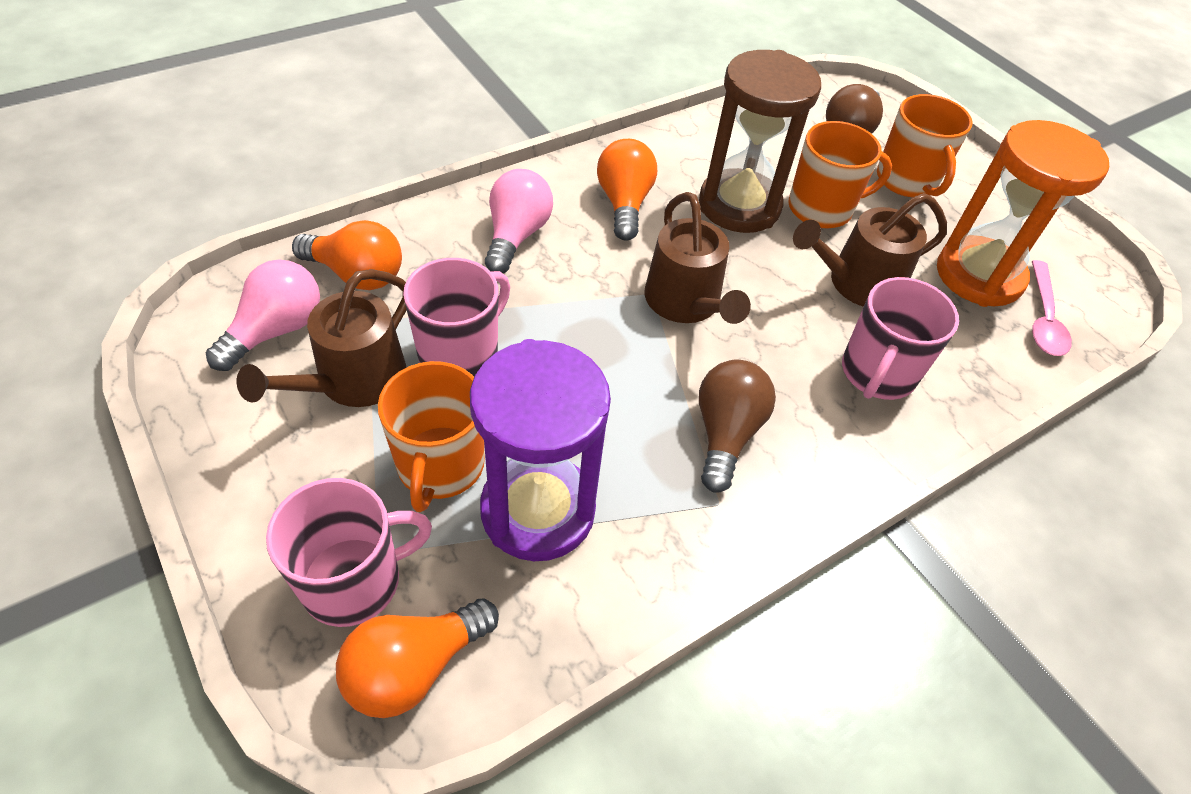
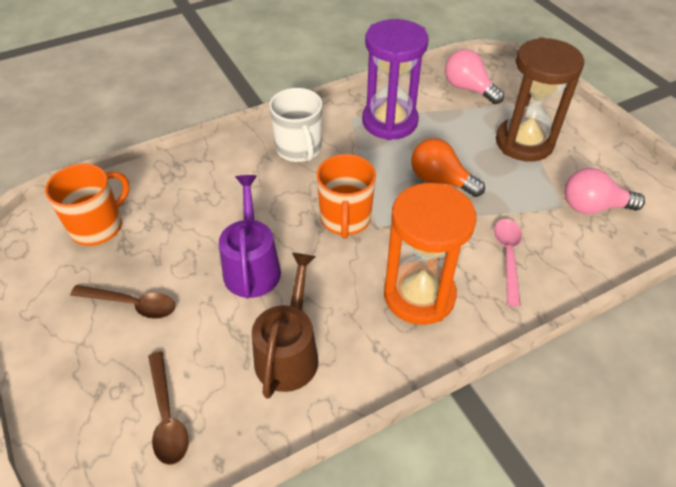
brown light bulb: 2 -> 0
brown spoon: 0 -> 2
brown watering can: 3 -> 1
orange light bulb: 3 -> 1
orange mug: 3 -> 2
pink mug: 3 -> 0
purple watering can: 0 -> 1
white mug: 0 -> 1

